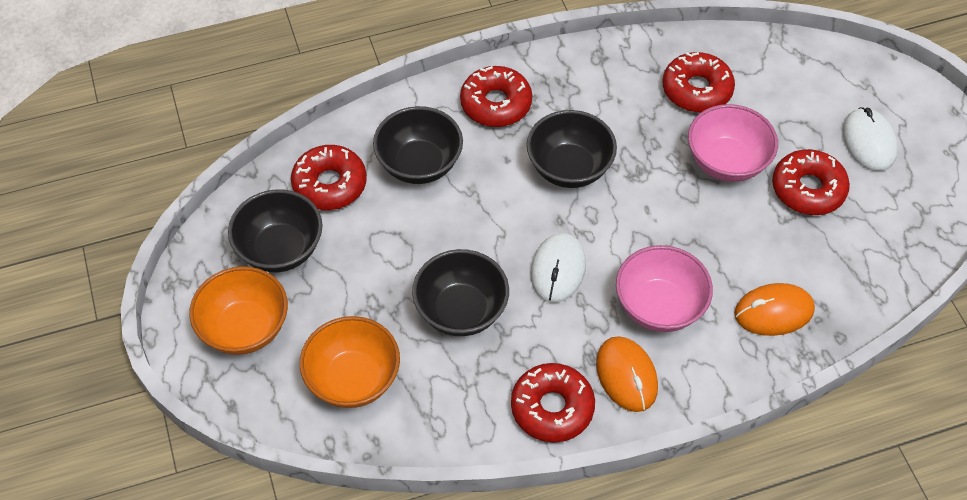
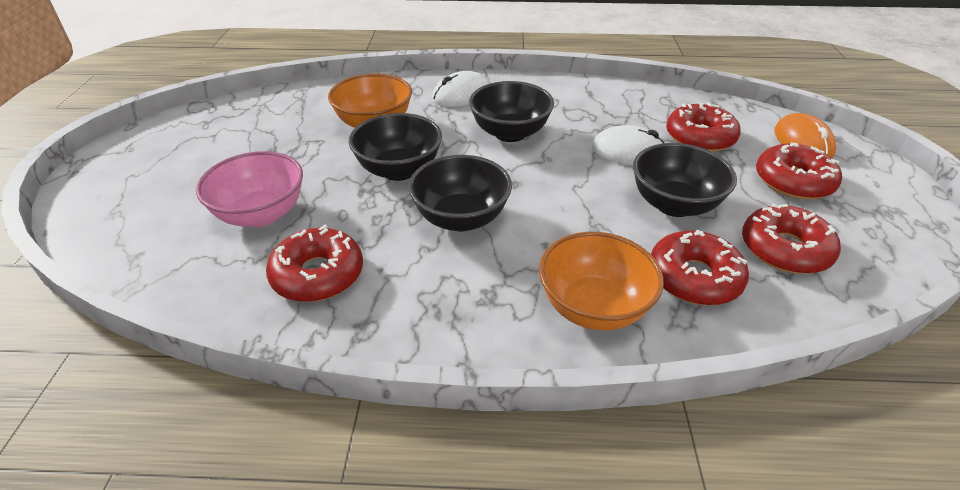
orange mouse: 2 -> 1
pink bowl: 2 -> 1

